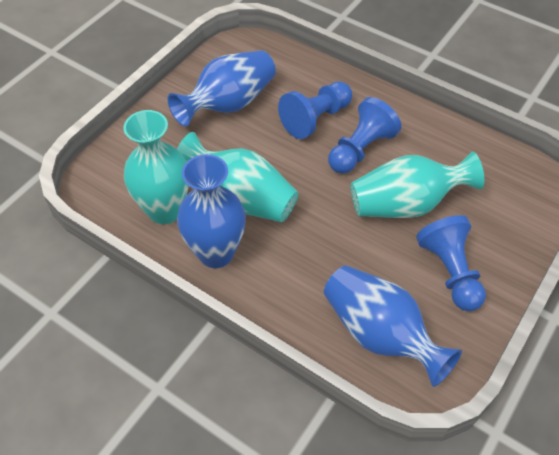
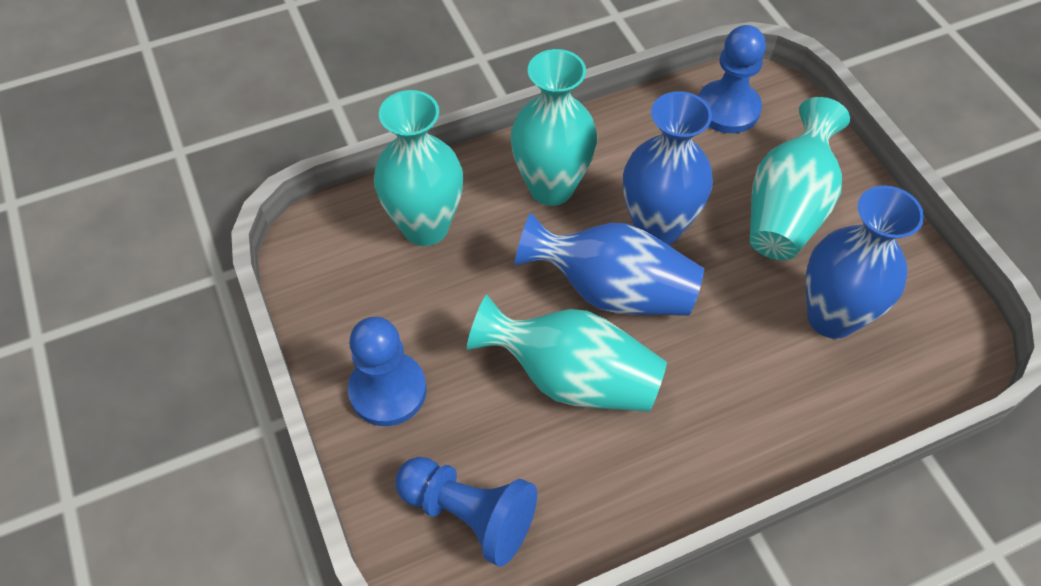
turquoise vase: 3 -> 4

